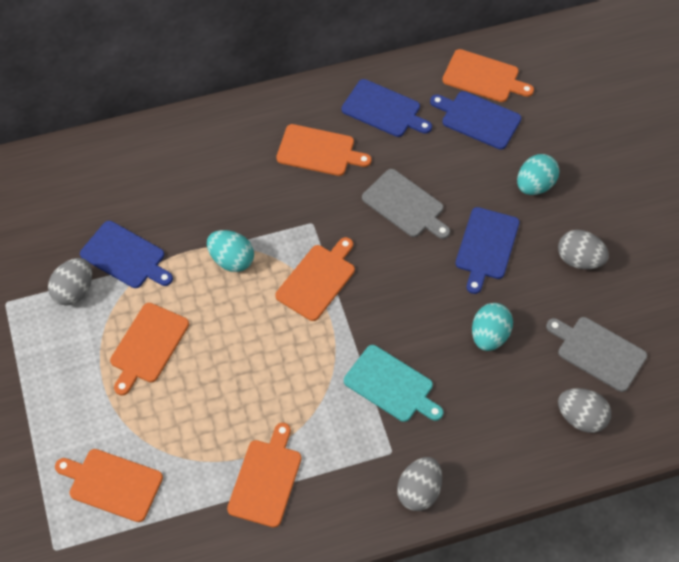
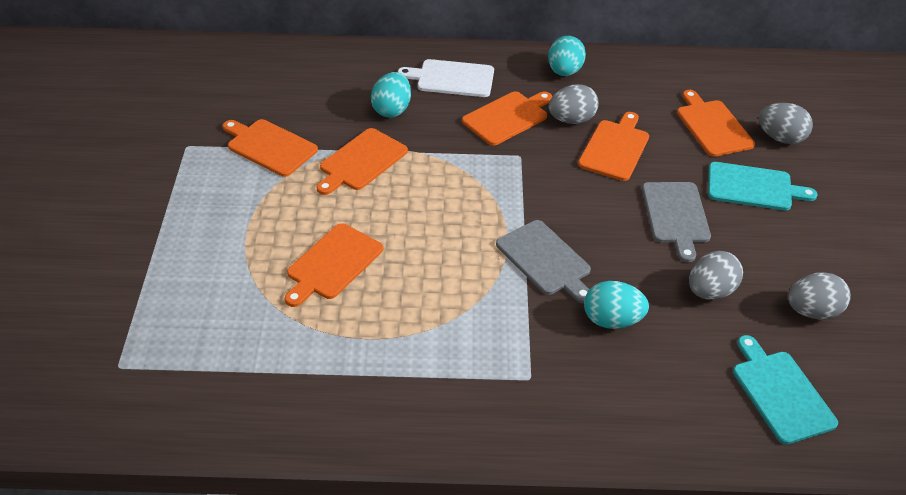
blue cutting board: 4 -> 0
turquoise cutting board: 1 -> 2
white cutting board: 0 -> 1

